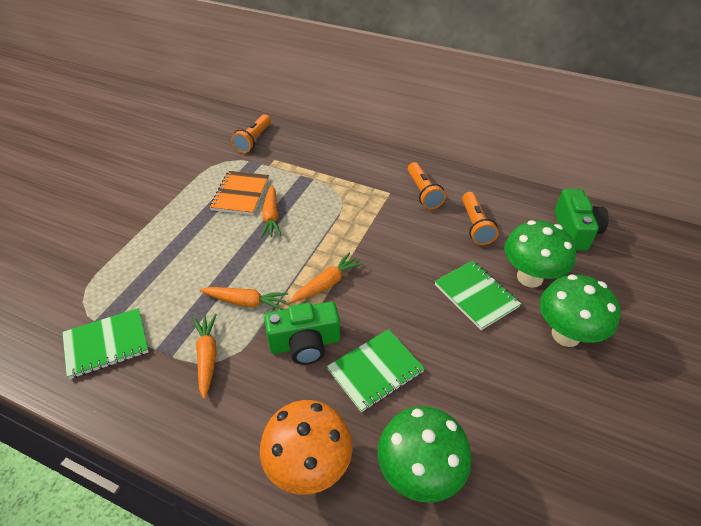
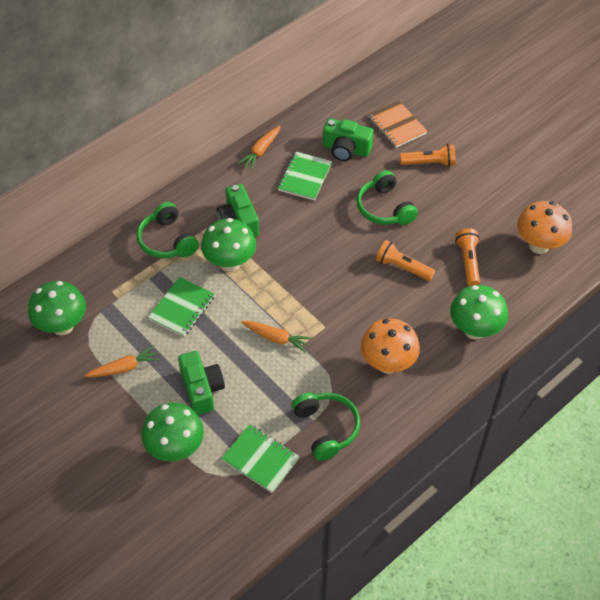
green camera: 2 -> 3
green headphones: 0 -> 3
green mushroom: 3 -> 4
orange carrot: 4 -> 3
orange mushroom: 1 -> 2

